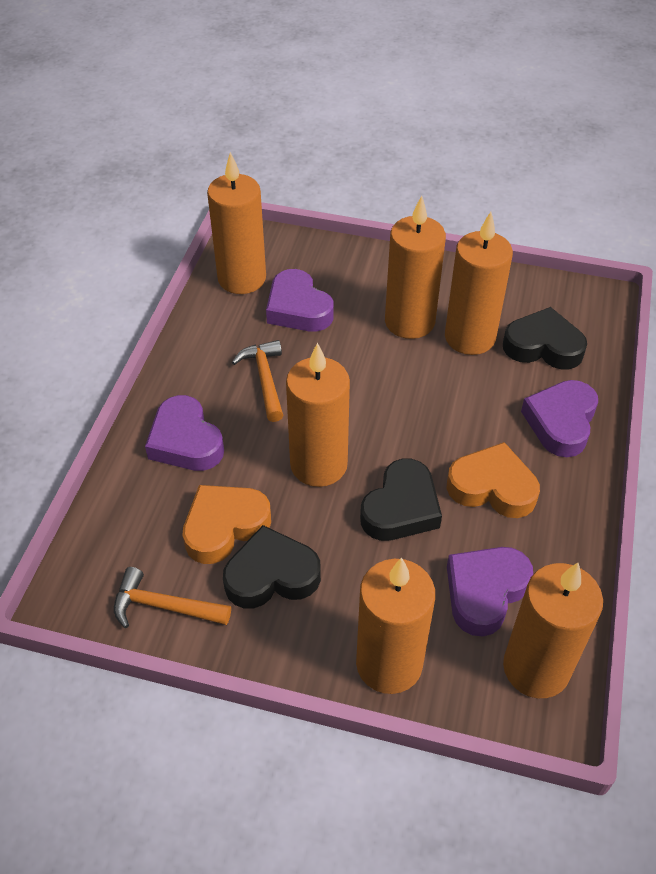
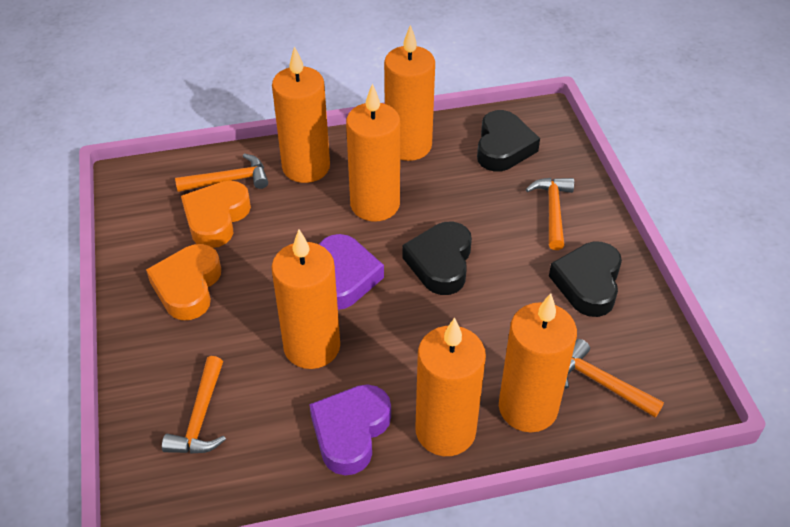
orange hammer: 2 -> 4
purple heart: 4 -> 2

